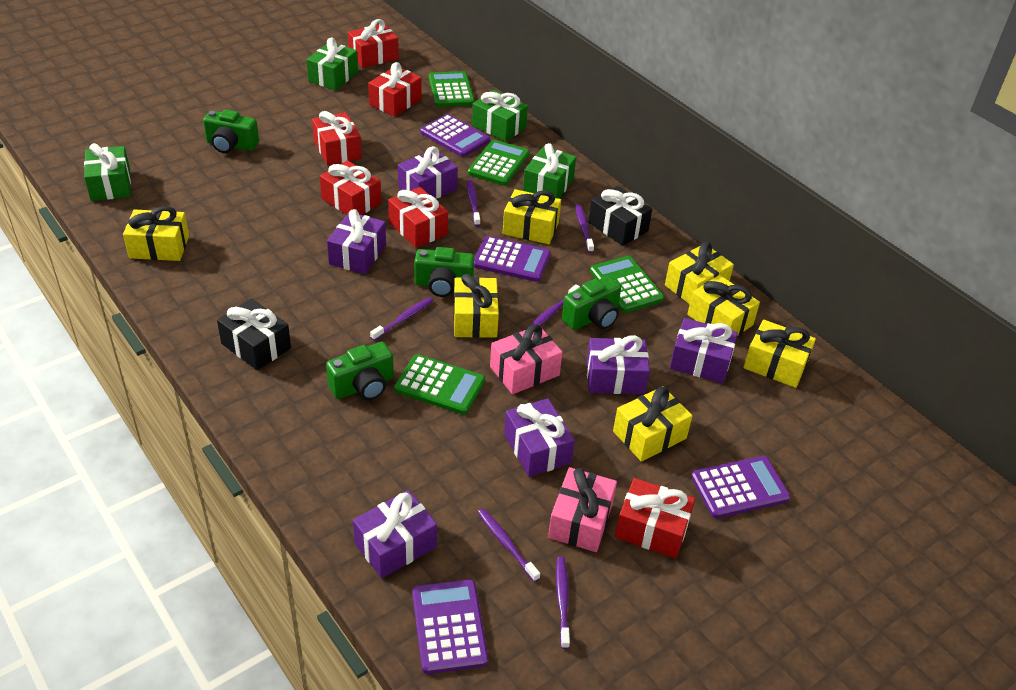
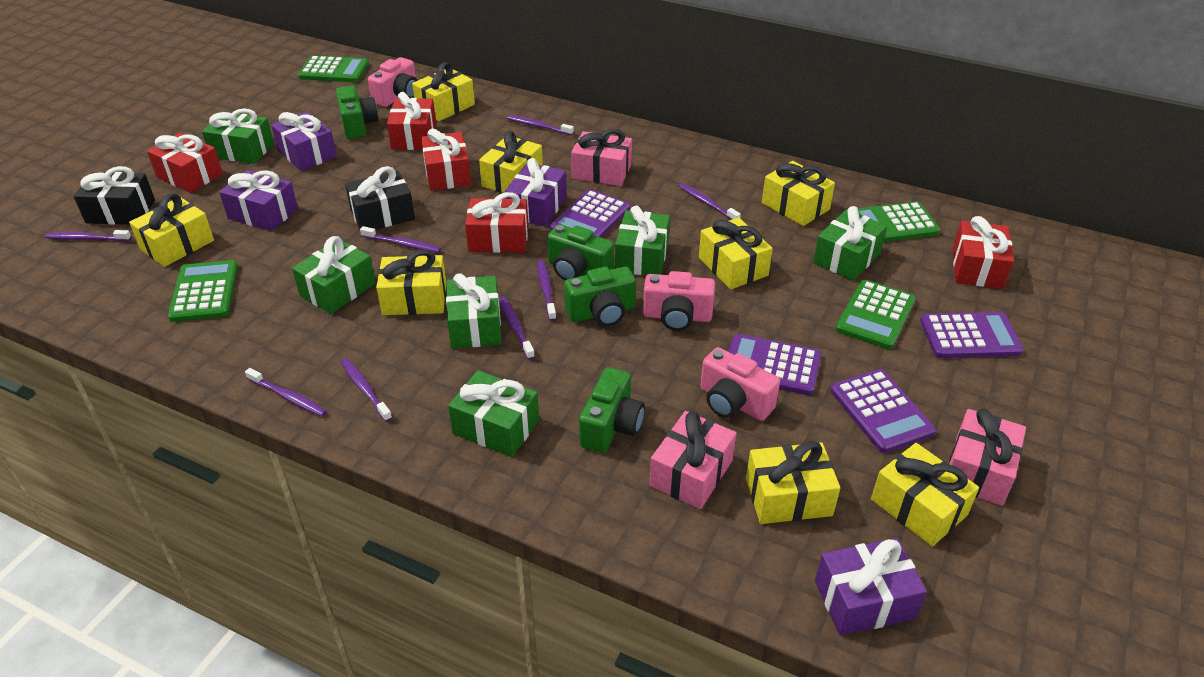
green gift: 4 -> 6
pink camera: 0 -> 3
pink gift: 2 -> 3
purple gift: 6 -> 4
purple toothbrush: 6 -> 8
red gift: 6 -> 5
yellow gift: 7 -> 8

